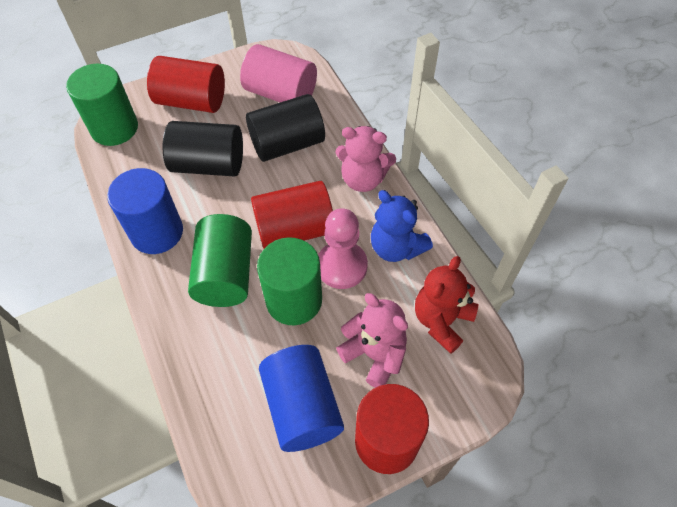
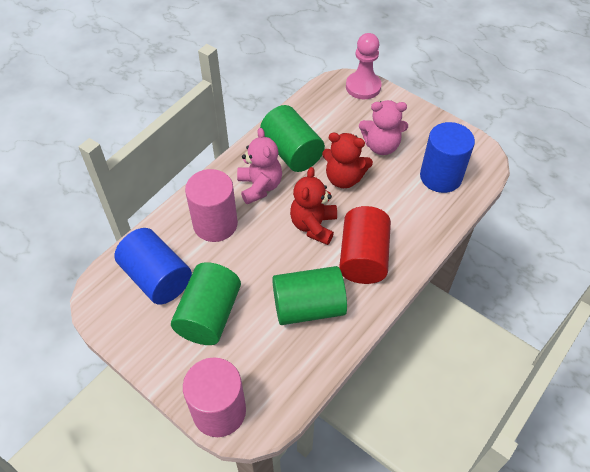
black cylinder: 2 -> 0
blue teddy bear: 1 -> 0
pink cylinder: 1 -> 2
red cylinder: 3 -> 1
red teddy bear: 1 -> 2

